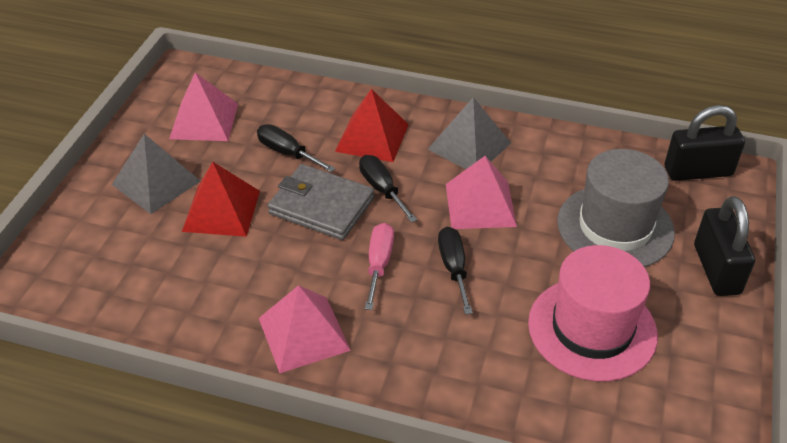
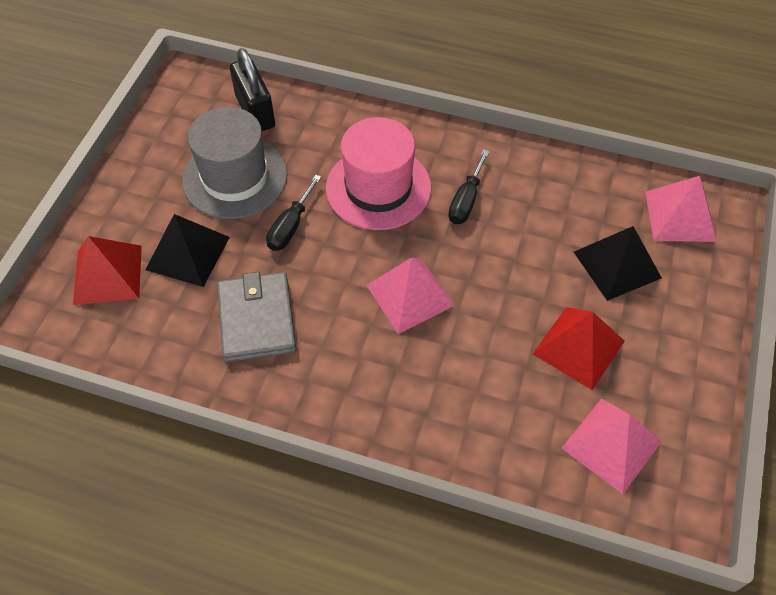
black padlock: 2 -> 1
black pyramid: 0 -> 2
black screwdriver: 3 -> 2
grey pyramid: 2 -> 0
pink screwdriver: 1 -> 0

